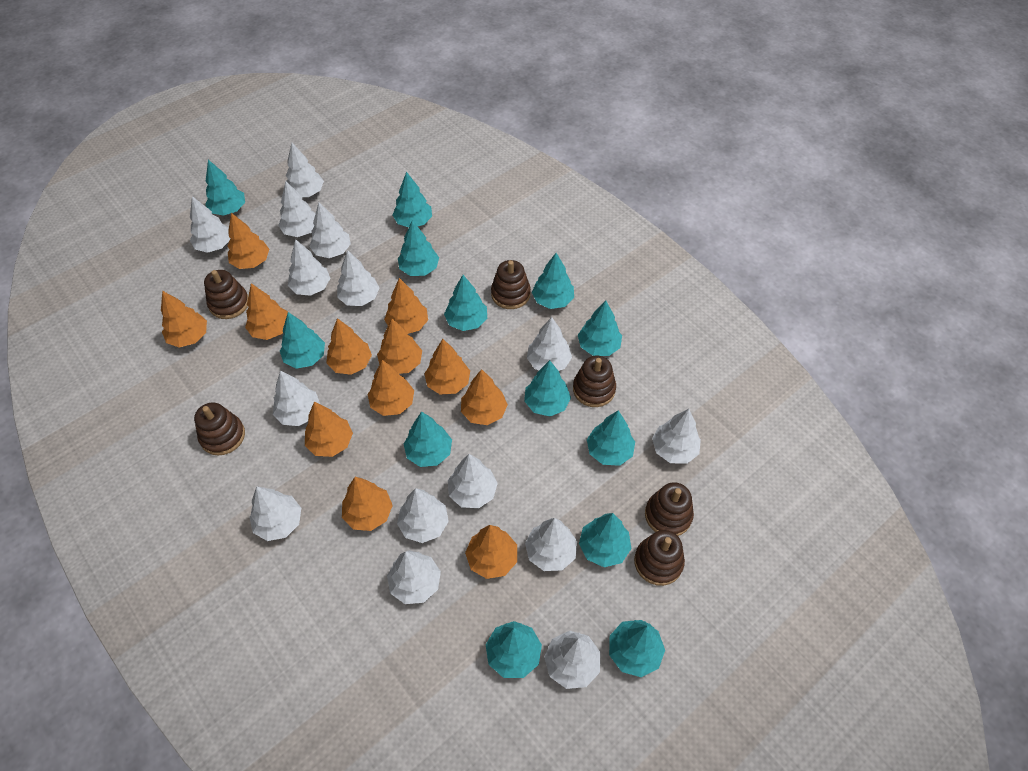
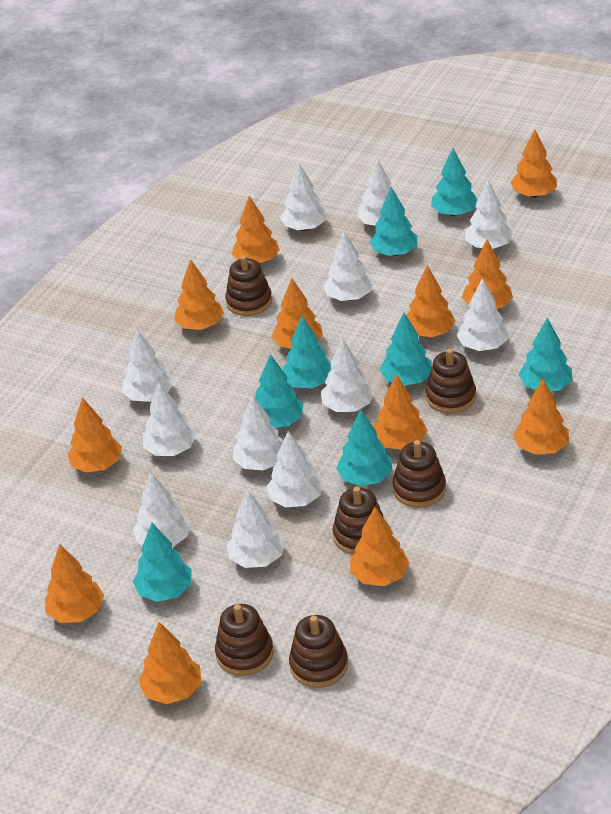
turquoise tree: 13 -> 8
white tree: 15 -> 12

